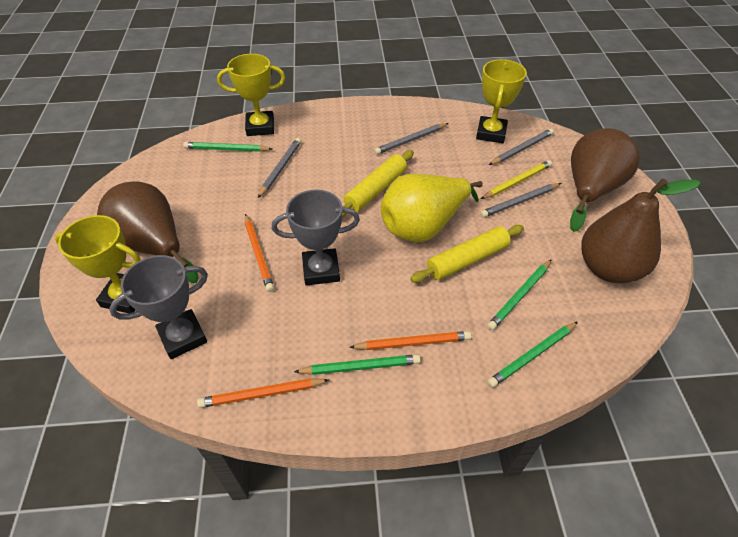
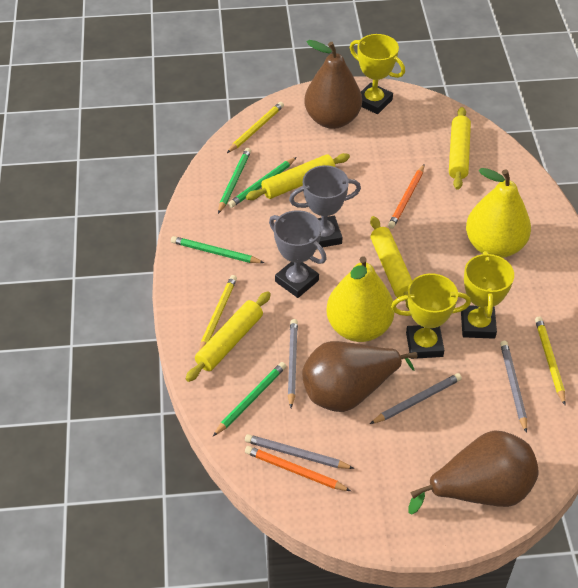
orange pencil: 3 -> 2
yellow pear: 1 -> 2
yellow pencil: 1 -> 3
yellow rolling pin: 2 -> 4

